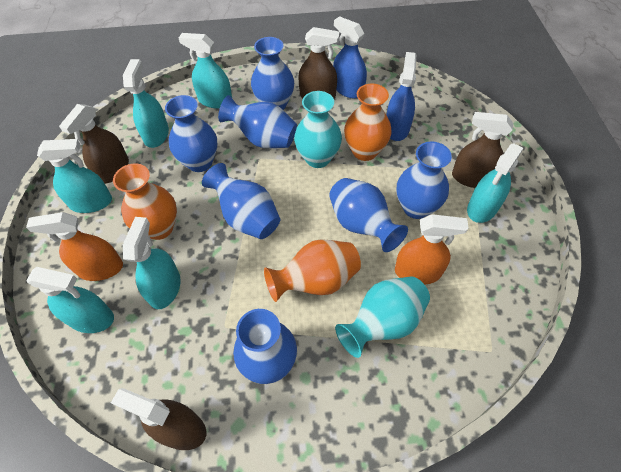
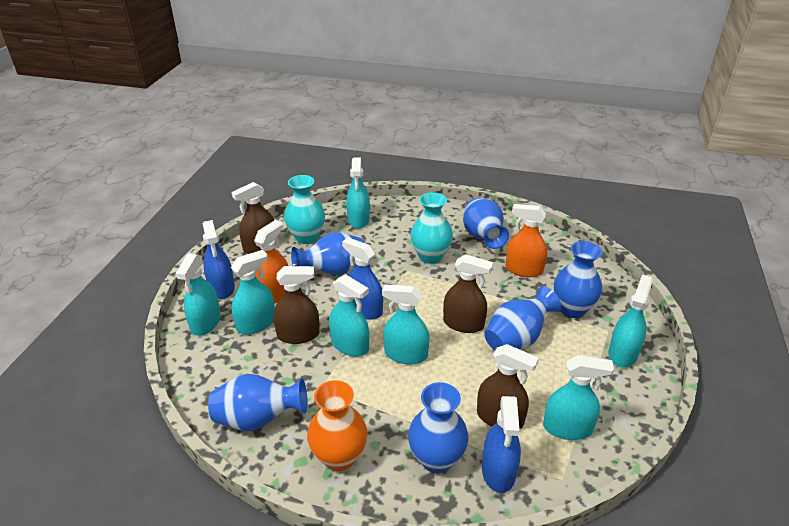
blue spray bottle: 2 -> 3
blue vase: 7 -> 6
orange vase: 3 -> 1
turquoise spray bottle: 6 -> 7

